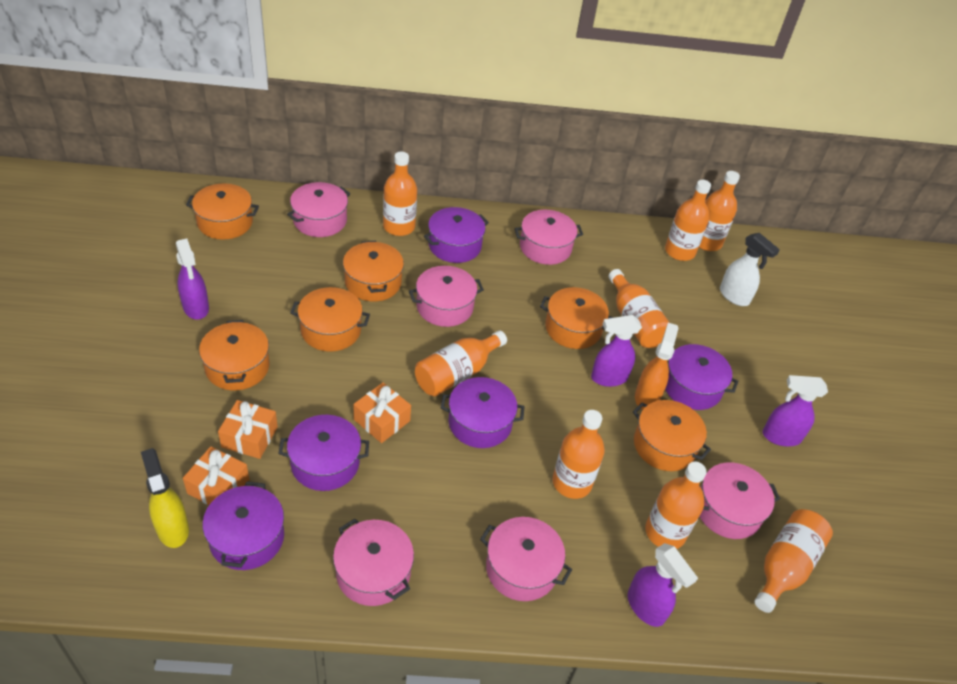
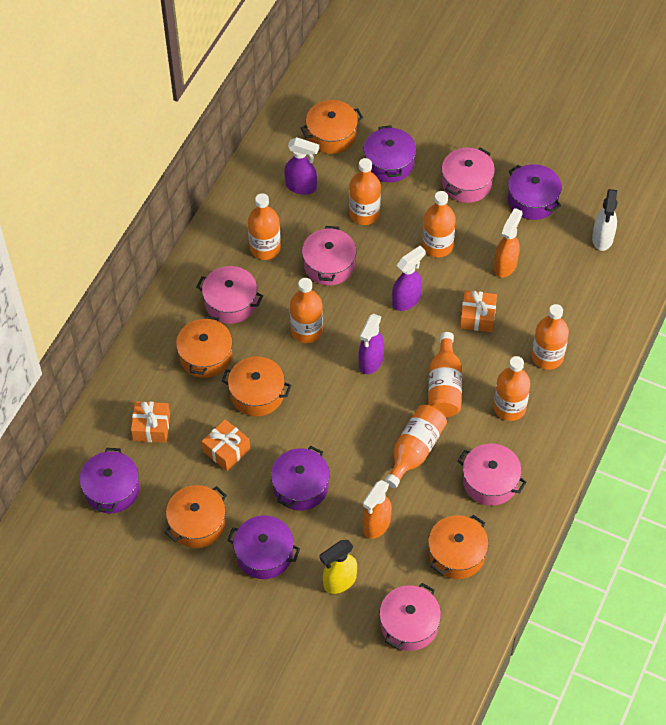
orange pot: 6 -> 5
orange spray bottle: 1 -> 2
pink pot: 6 -> 5
purple spray bottle: 4 -> 3

